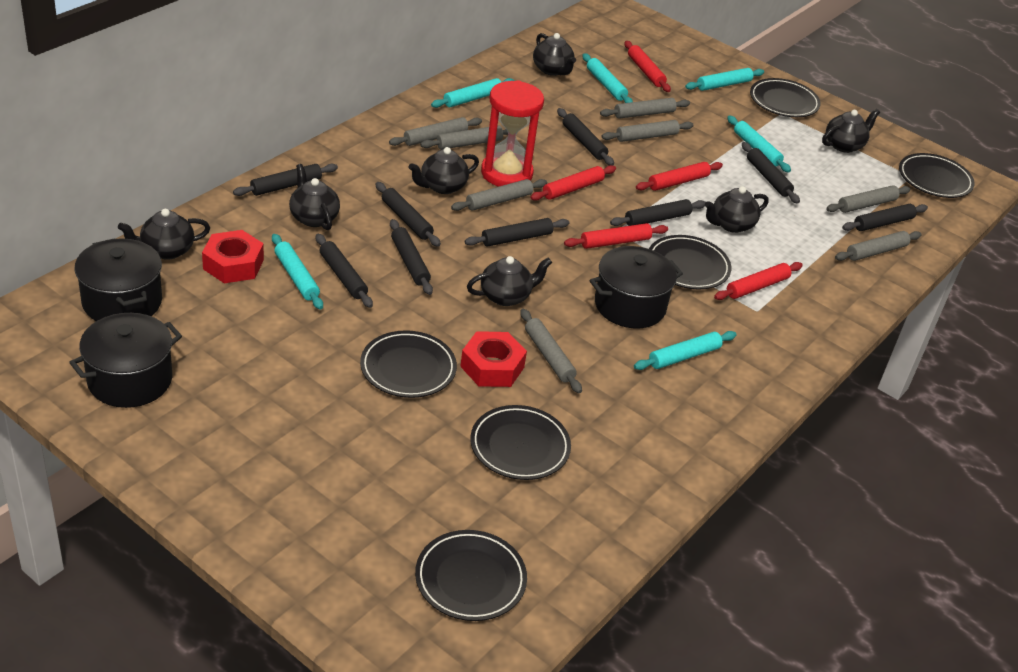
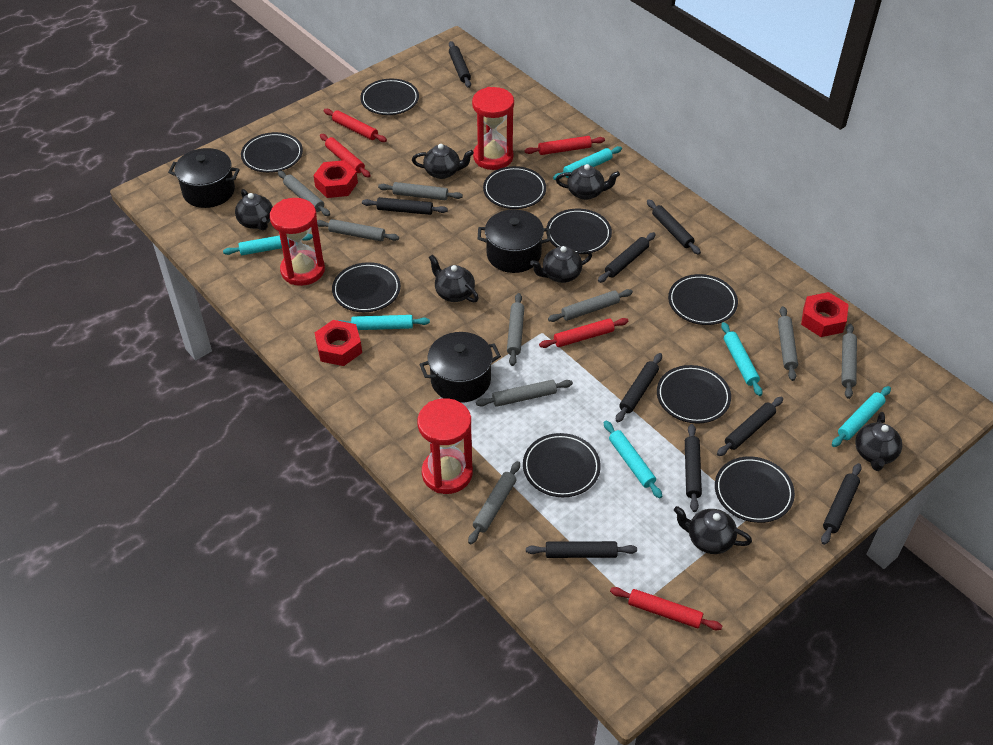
black plate: 6 -> 9
grey rolling pin: 8 -> 9
red hourglass: 1 -> 3
red nut: 2 -> 3

